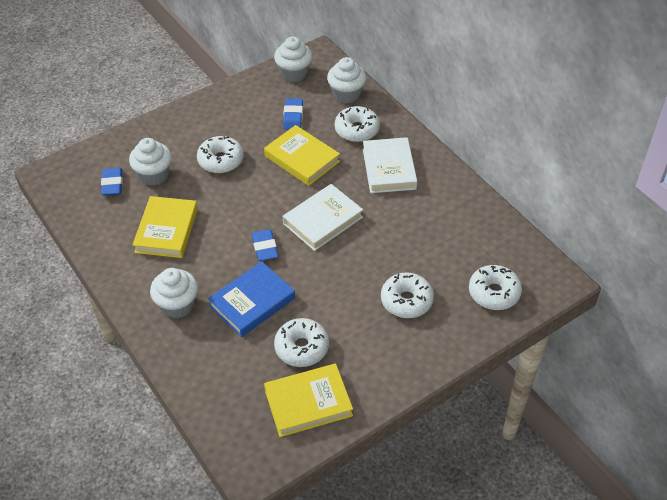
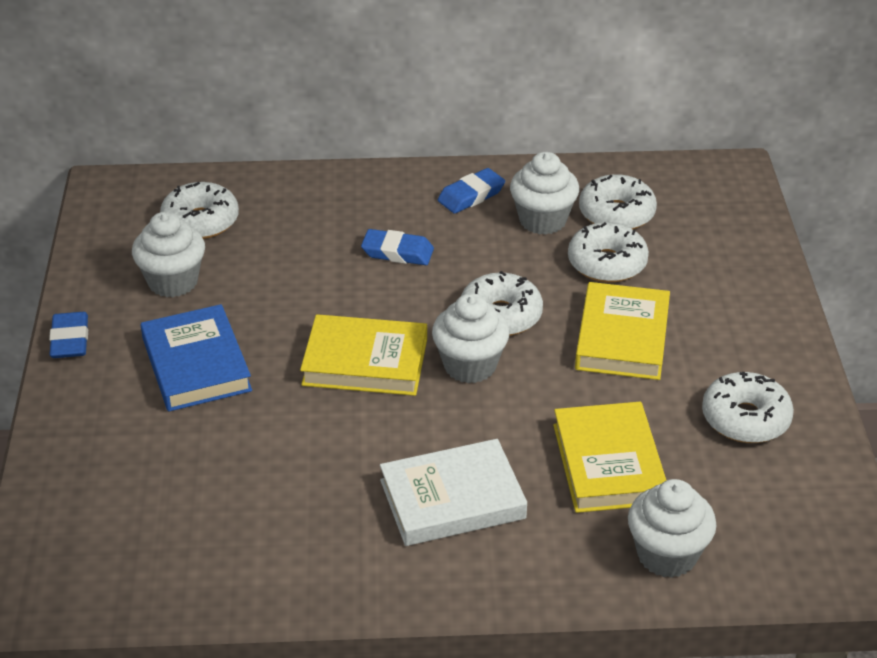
white book: 2 -> 1

